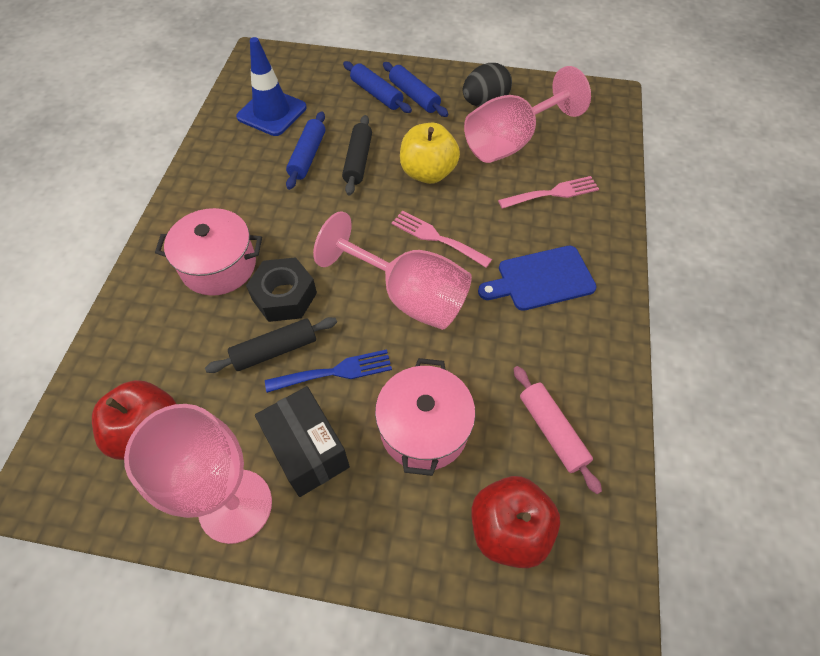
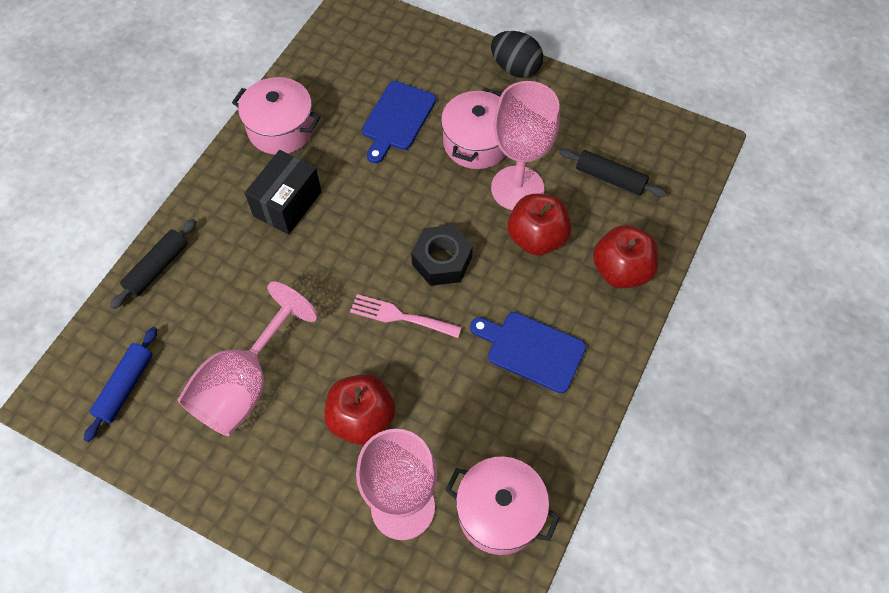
blue cutting board: 1 -> 2
blue fork: 1 -> 0
blue rolling pin: 3 -> 1
blue traffic cone: 1 -> 0
pink fork: 2 -> 1
pink pot: 2 -> 3
pink rolling pin: 1 -> 0
red apple: 2 -> 3
yellow apple: 1 -> 0

